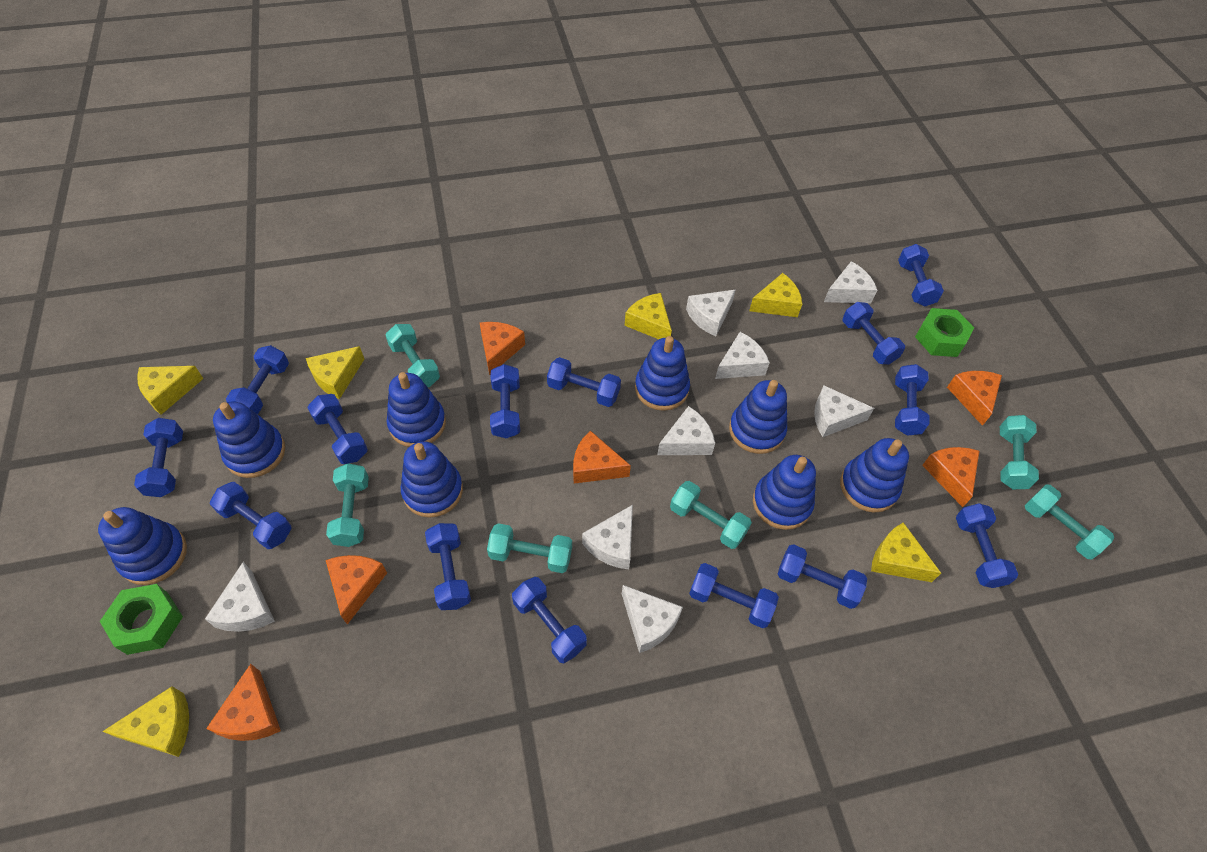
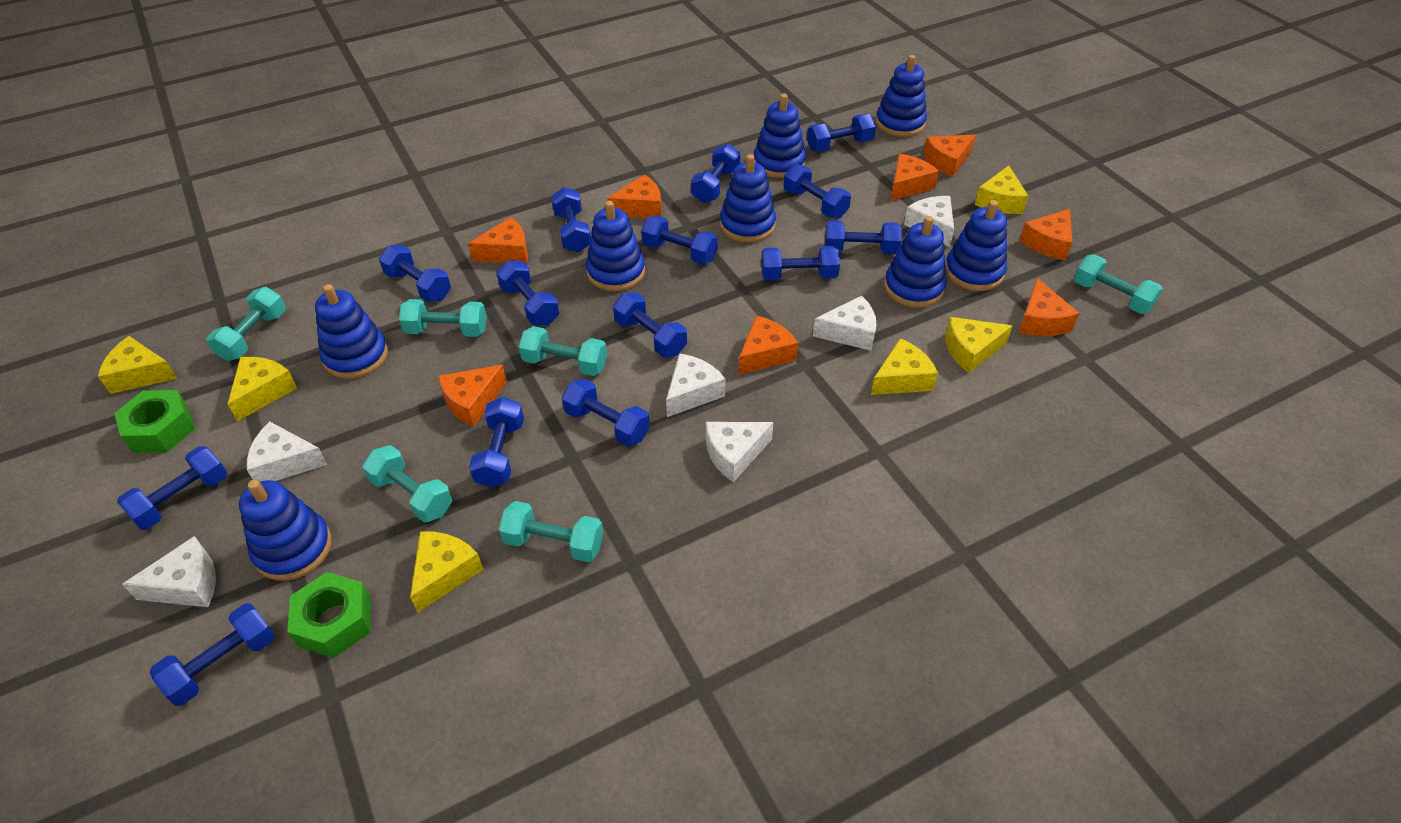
orange cheese: 6 -> 8
white cheese: 8 -> 6

